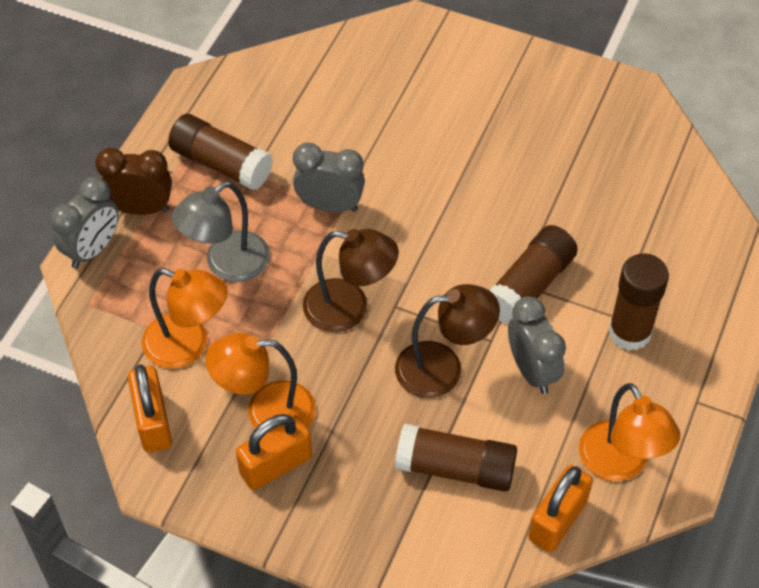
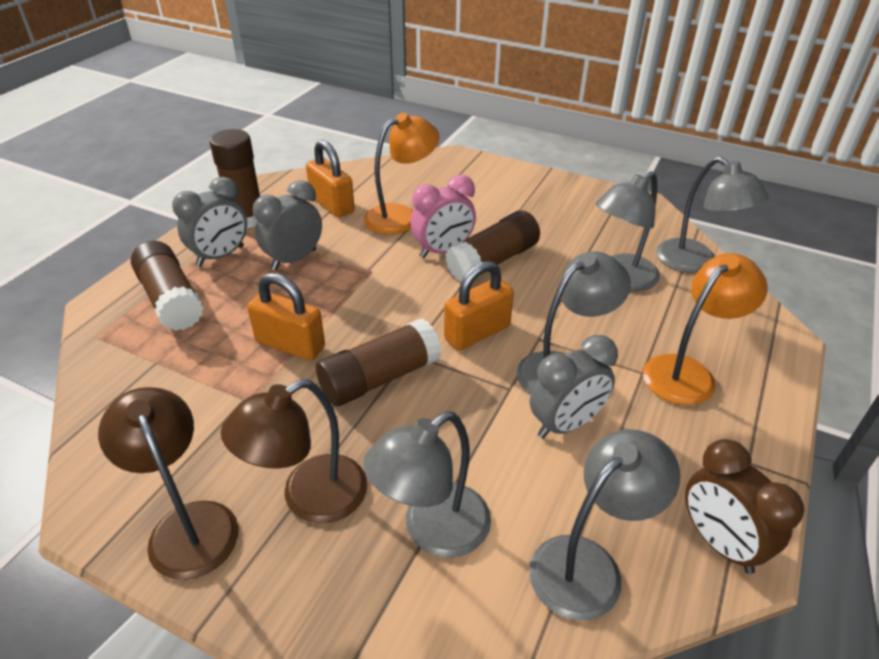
grey lamp: 1 -> 5
orange lamp: 3 -> 2
pink clock: 0 -> 1

